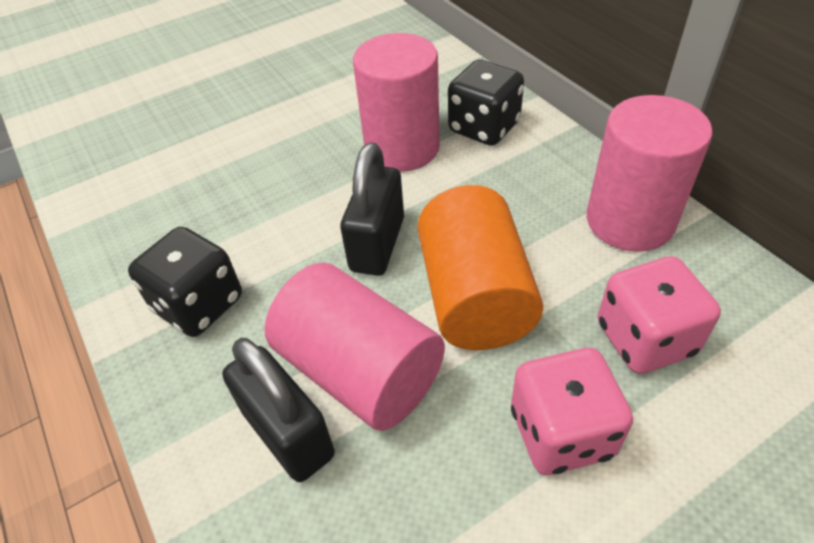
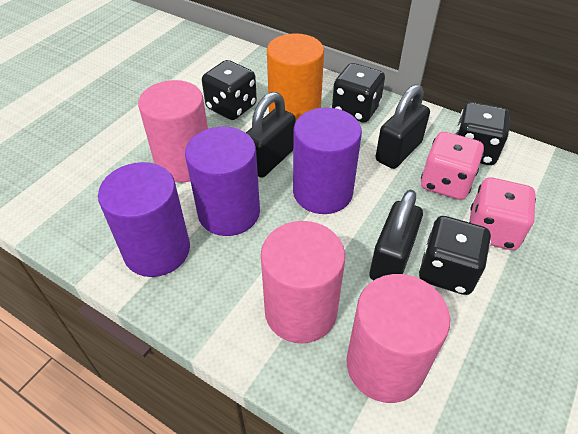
black dice: 2 -> 4
black padlock: 2 -> 3
purple cylinder: 0 -> 3

